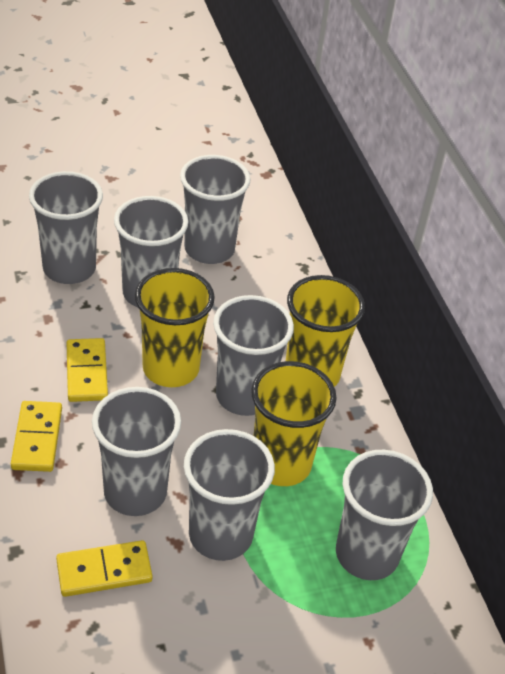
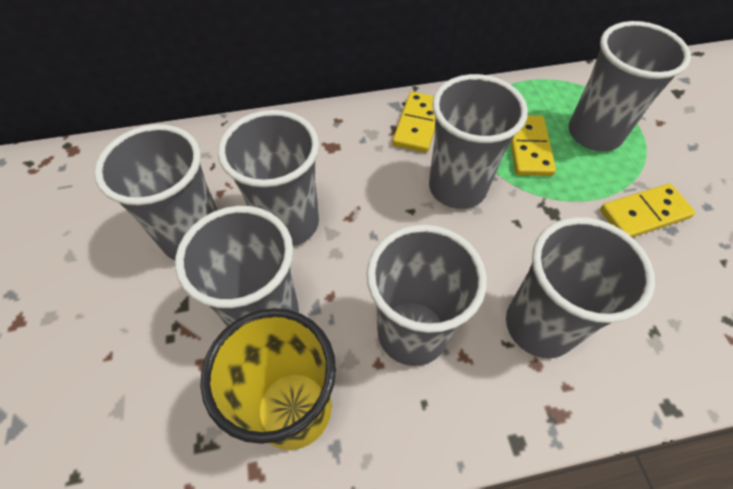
yellow cup: 3 -> 1

